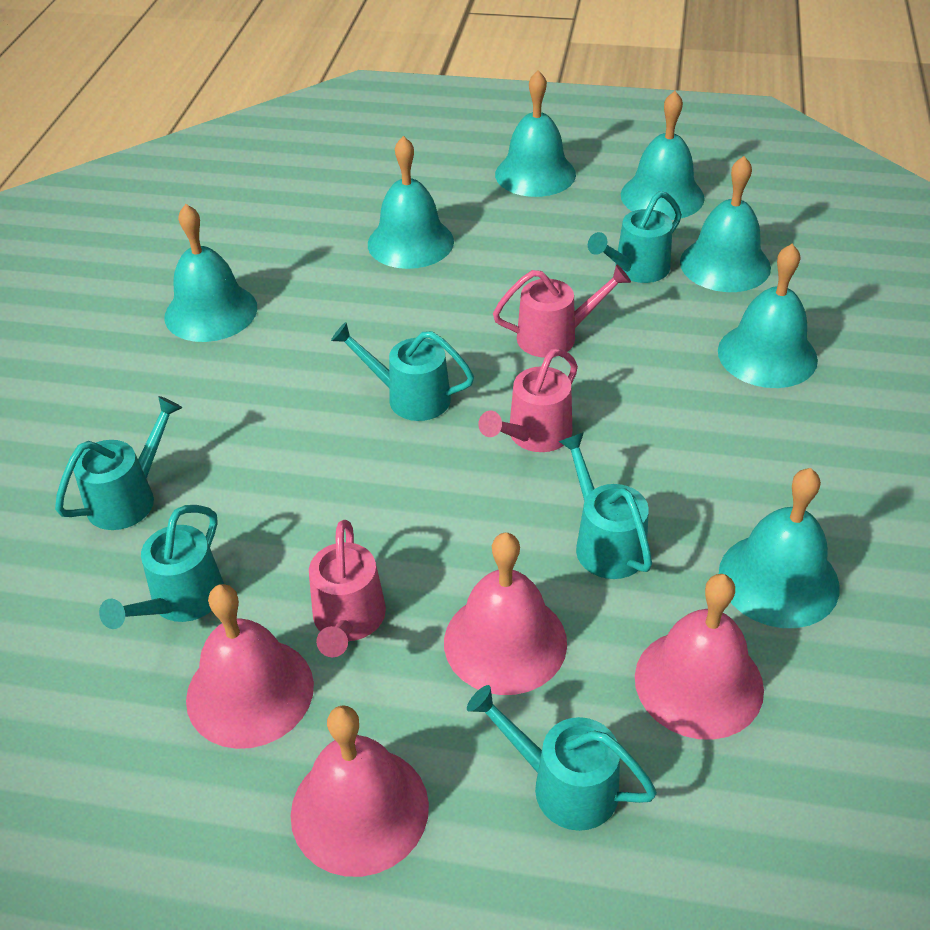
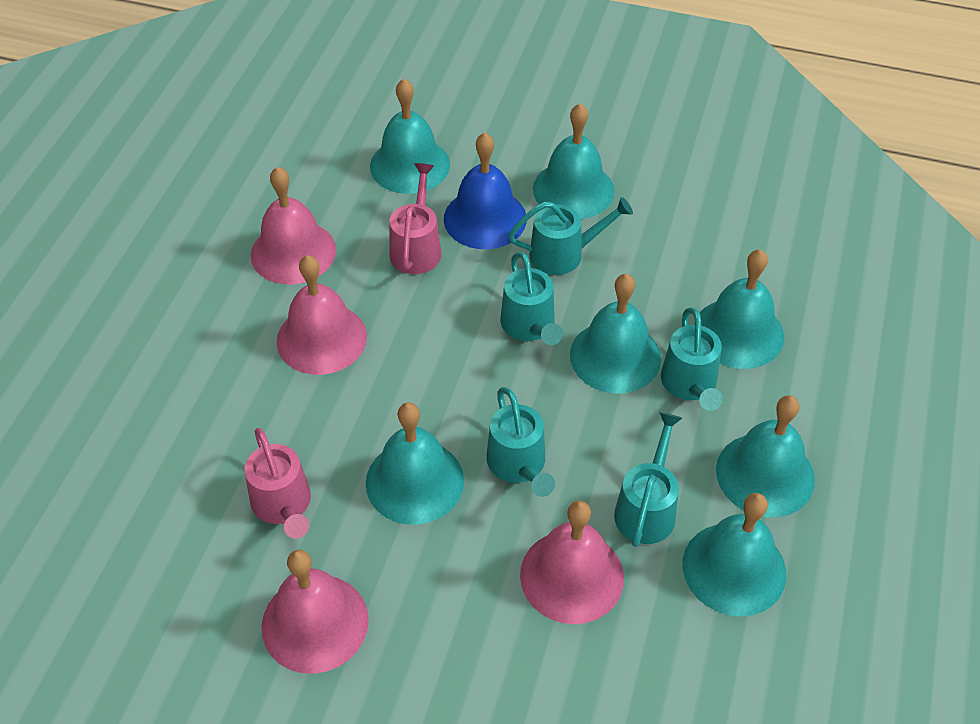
blue bell: 0 -> 1
pink watering can: 3 -> 2
turquoise watering can: 6 -> 5

